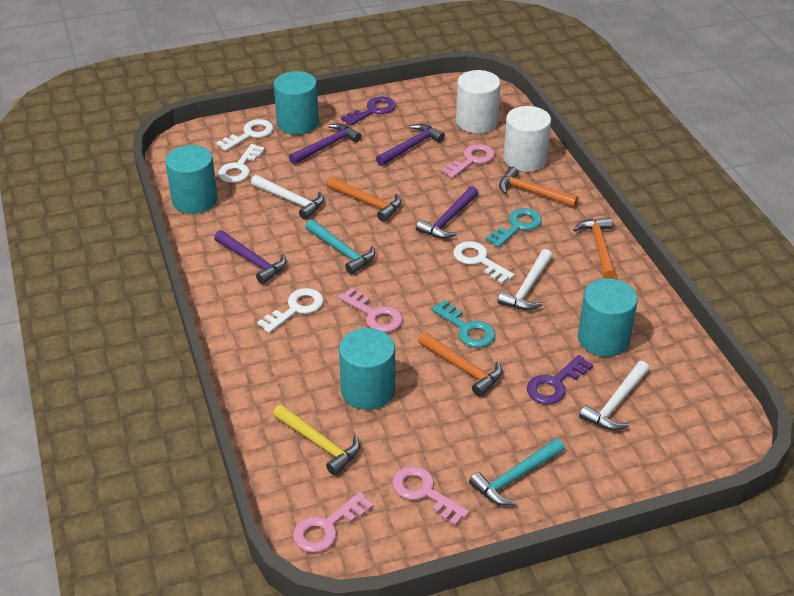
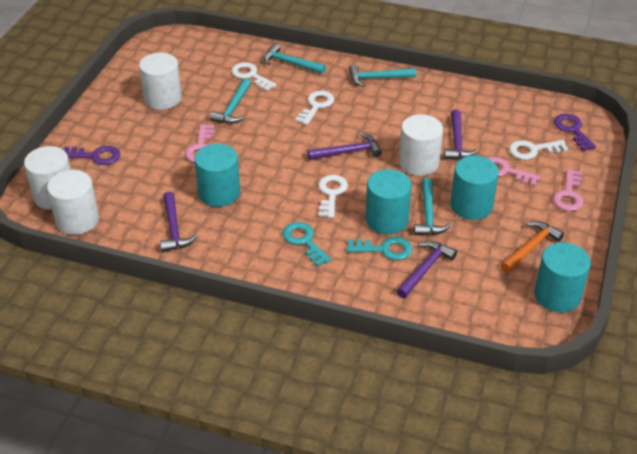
orange hammer: 4 -> 1
pink key: 4 -> 3
turquoise hammer: 2 -> 4
white cylinder: 2 -> 4
white hammer: 3 -> 0
yellow hammer: 1 -> 0

